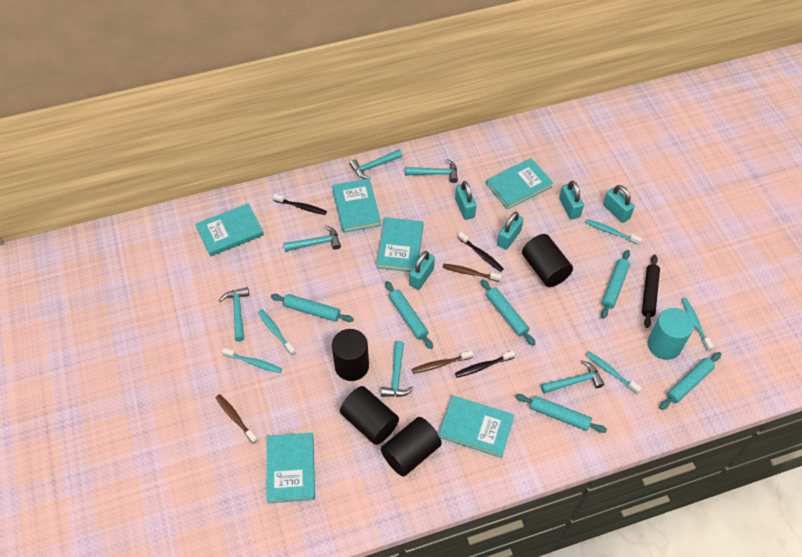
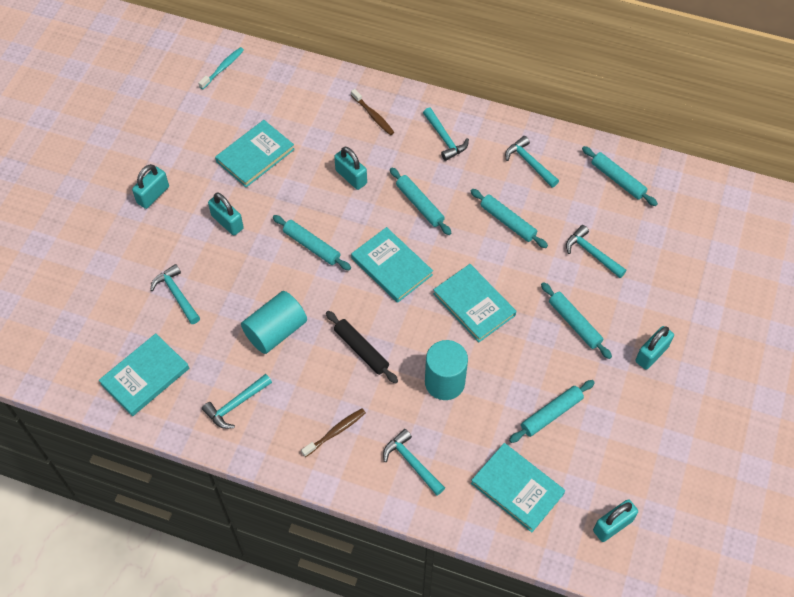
black cylinder: 4 -> 0
black toothbrush: 3 -> 0
brown toothbrush: 3 -> 2
turquoise book: 6 -> 5
turquoise cylinder: 1 -> 2
turquoise toothbrush: 5 -> 1

